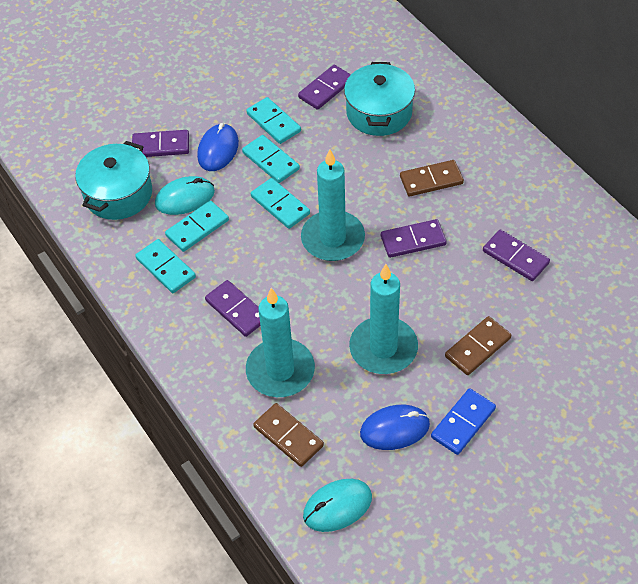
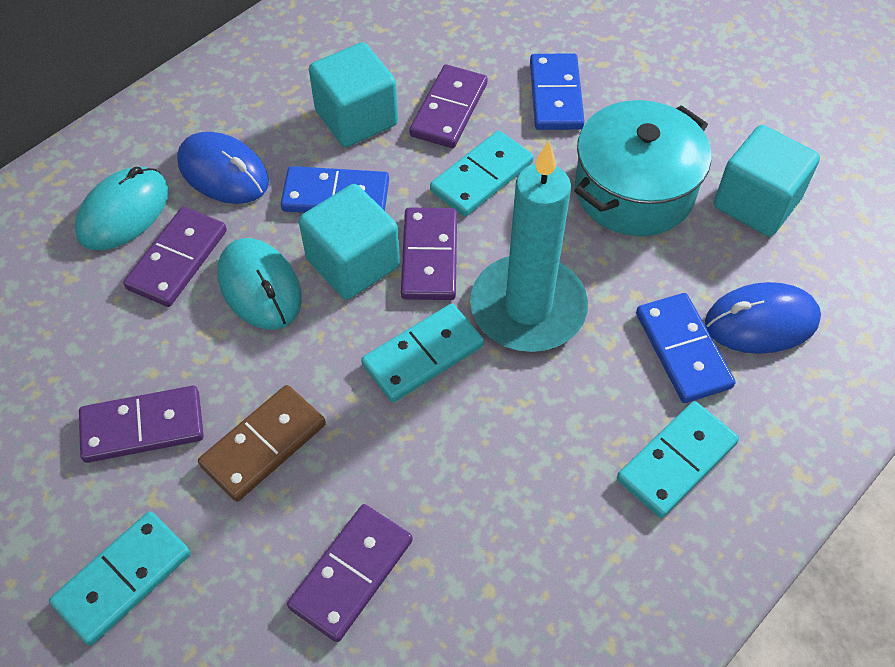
blue domino: 1 -> 3
brown domino: 3 -> 1
turquoise candle: 3 -> 1
turquoise cube: 0 -> 3
turquoise domino: 5 -> 4
turquoise pot: 2 -> 1

